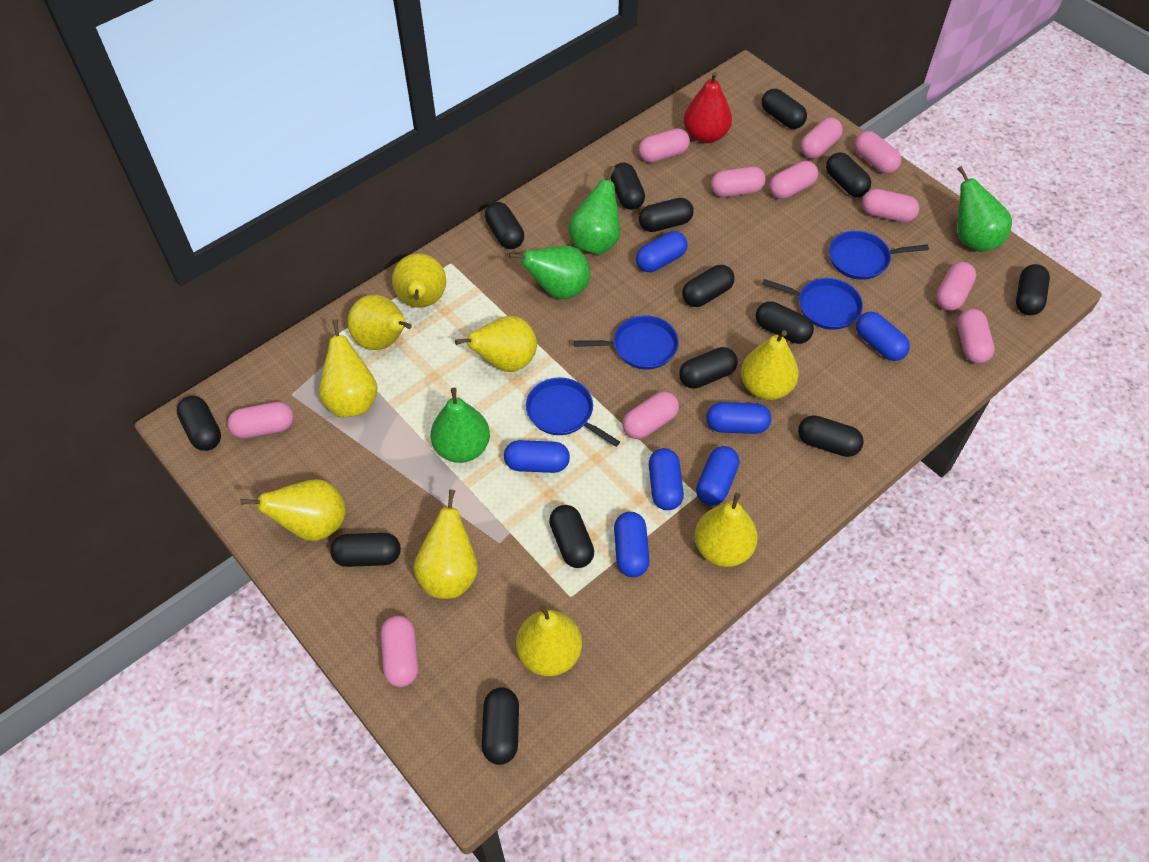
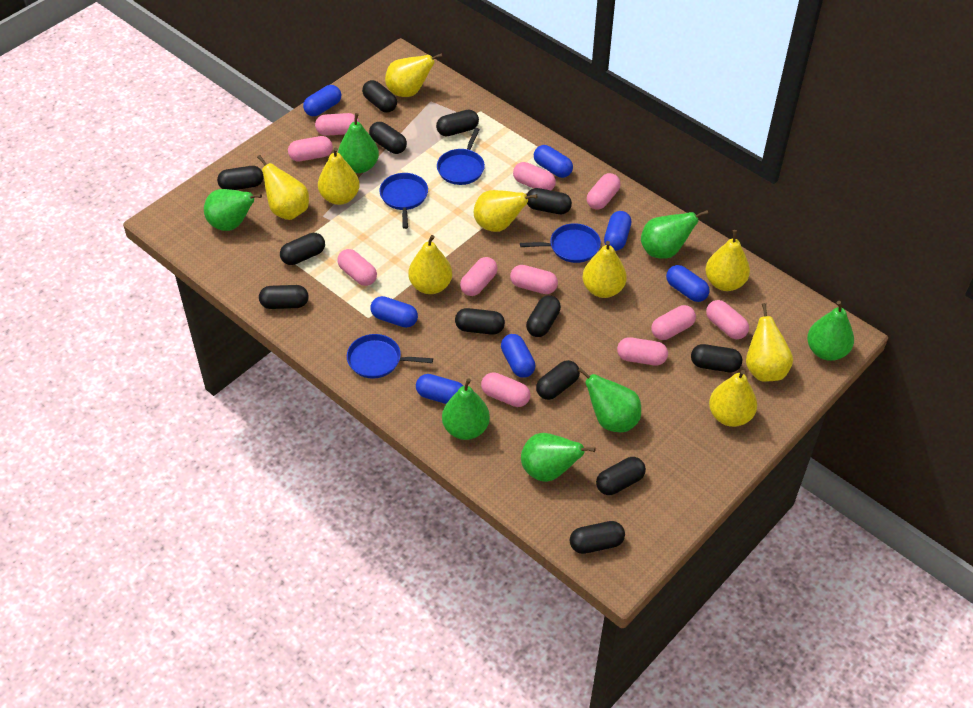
black capsule: 14 -> 13
green pear: 4 -> 7
red pear: 1 -> 0

